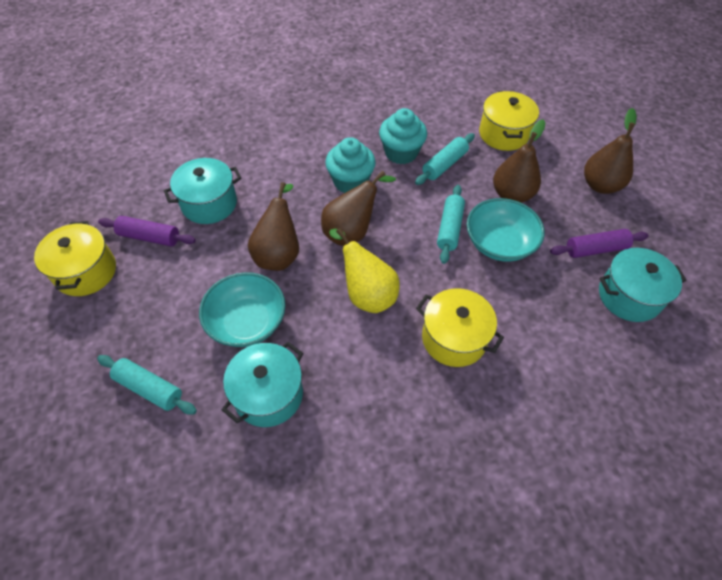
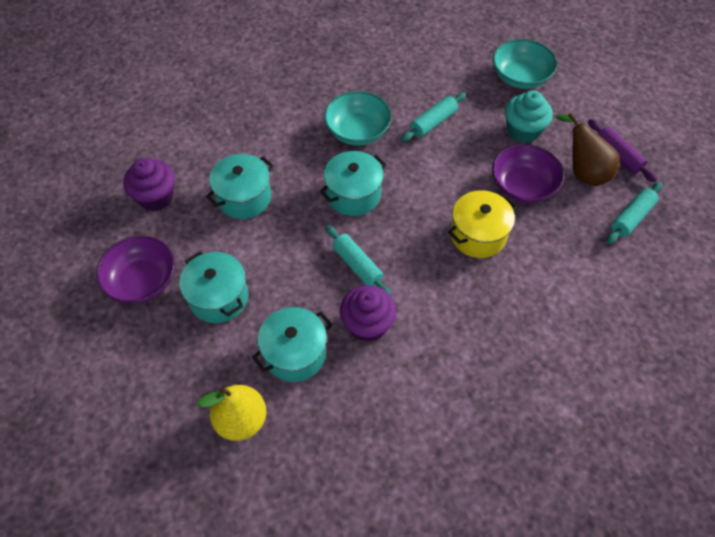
brown pear: 4 -> 1
purple bowl: 0 -> 2
purple cupcake: 0 -> 2
purple rolling pin: 2 -> 1
turquoise cupcake: 2 -> 1
turquoise pot: 3 -> 4
yellow pot: 3 -> 1

